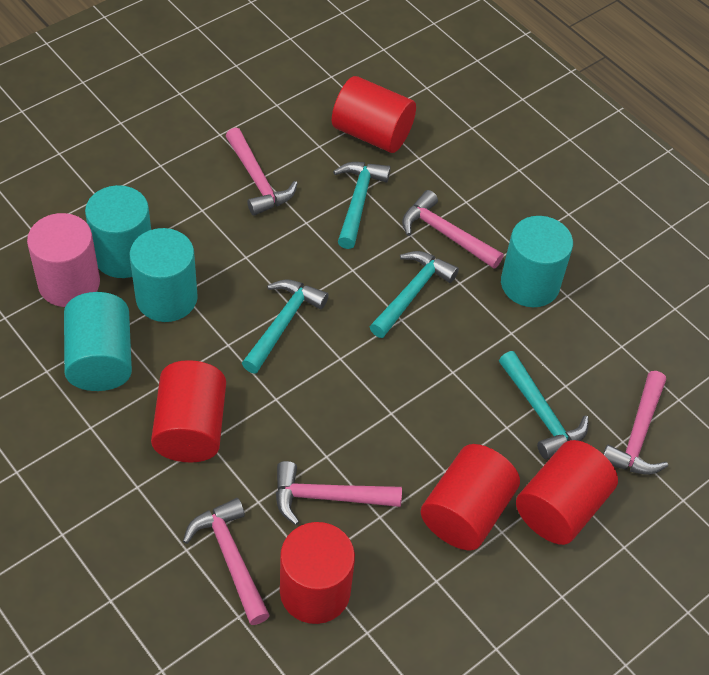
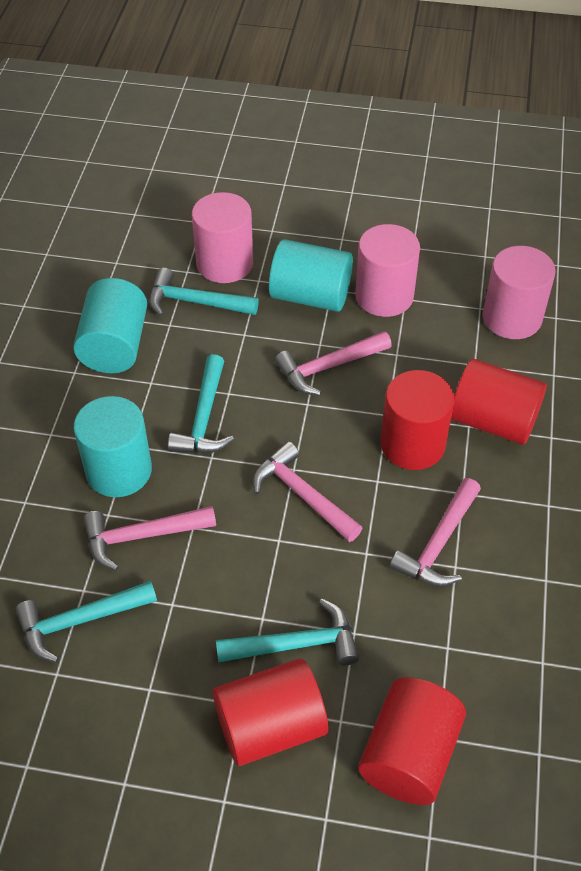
pink cylinder: 1 -> 3
pink hammer: 5 -> 4
red cylinder: 5 -> 4
turquoise cylinder: 4 -> 3

